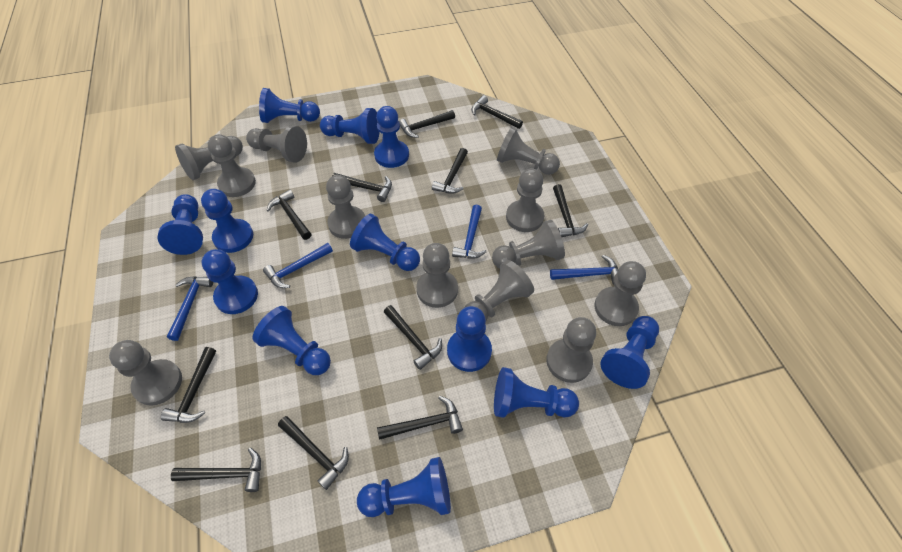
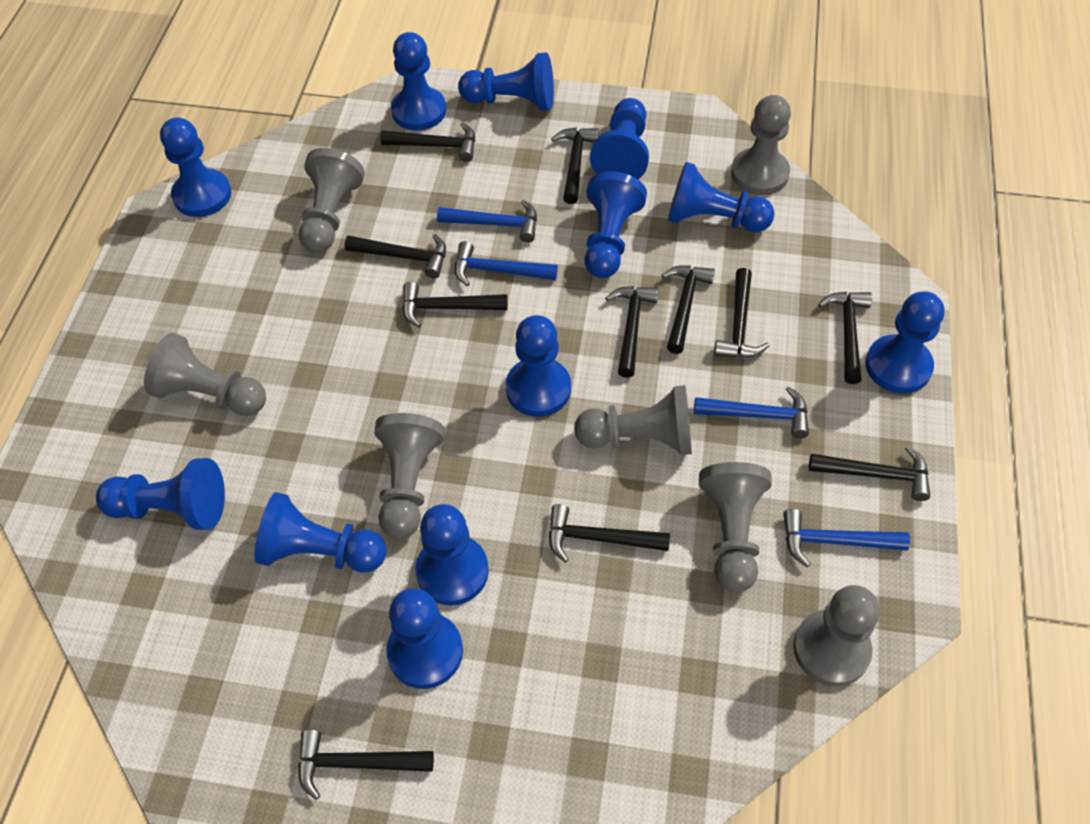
grey pawn: 12 -> 7

